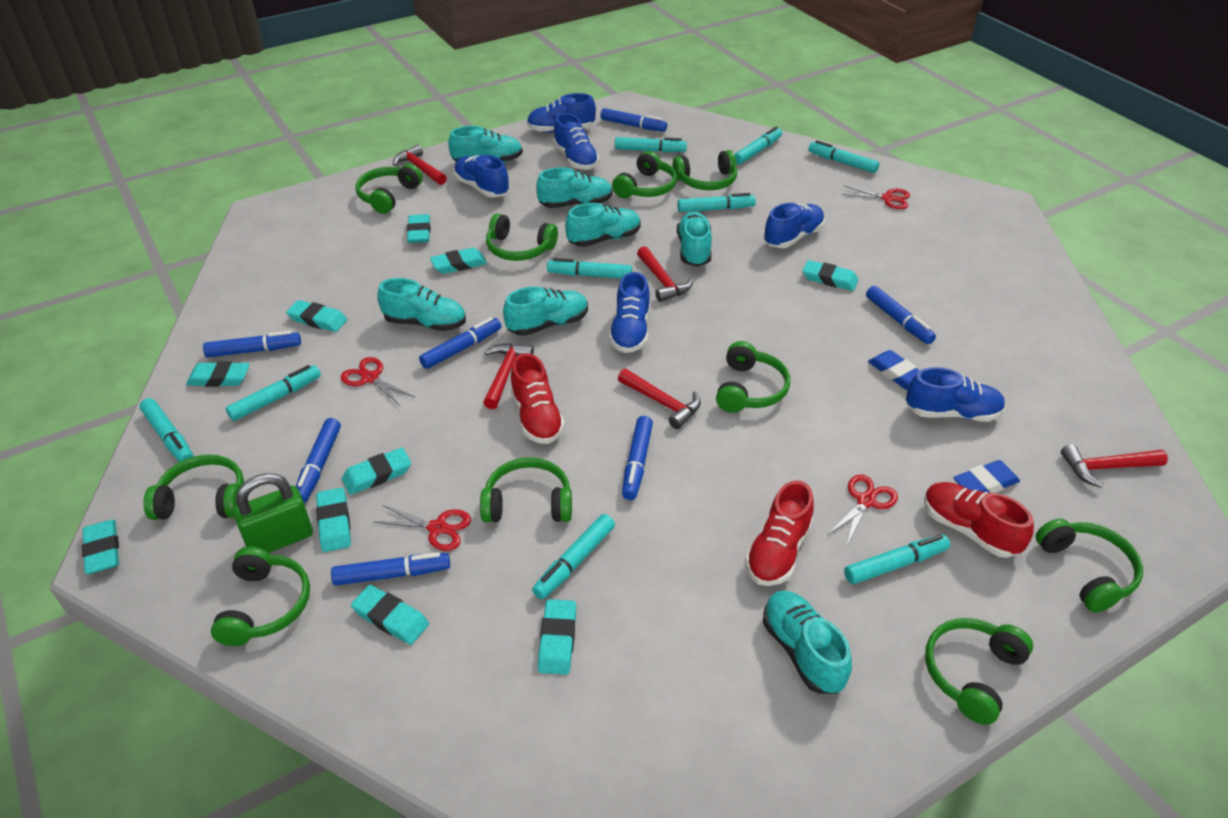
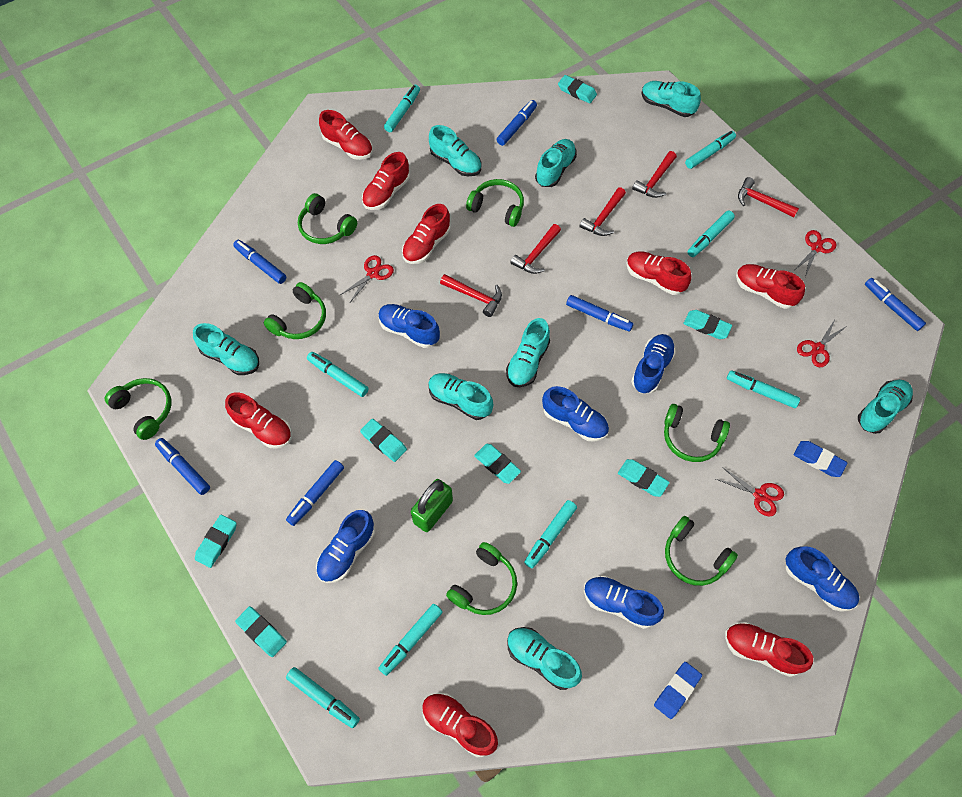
blue marker: 7 -> 6
green headphones: 10 -> 7
red shoe: 3 -> 8
turquoise eraser: 10 -> 7
turquoise marker: 9 -> 8
turquoise shoe: 7 -> 8

